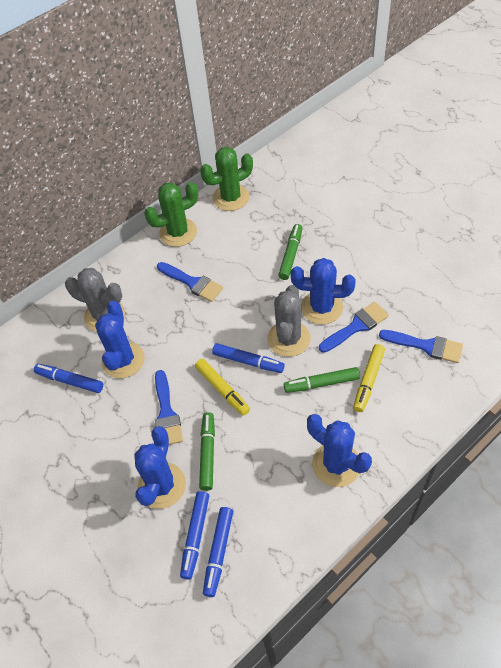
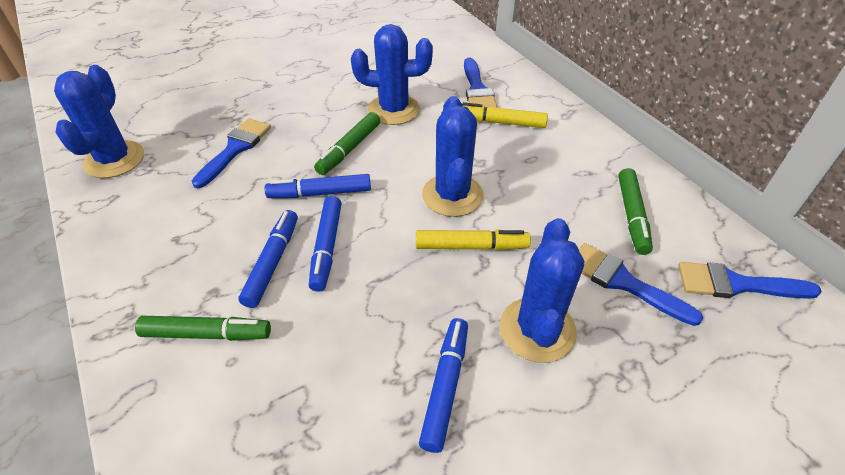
green cactus: 2 -> 0
grey cactus: 2 -> 0

